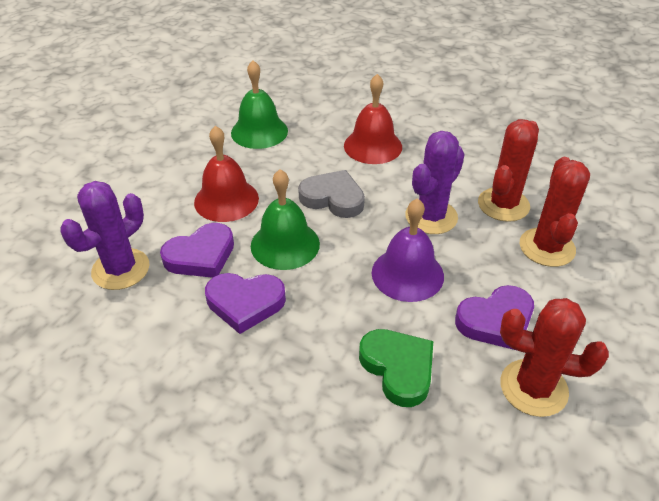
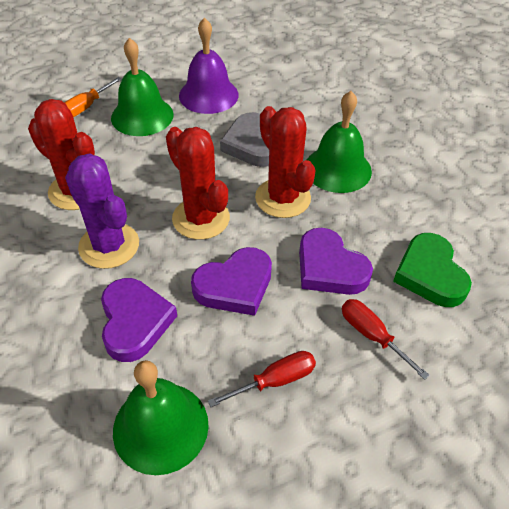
green bell: 2 -> 3
orange screwdriver: 0 -> 1
purple cactus: 2 -> 1
red bell: 2 -> 0
red screwdriver: 0 -> 2

